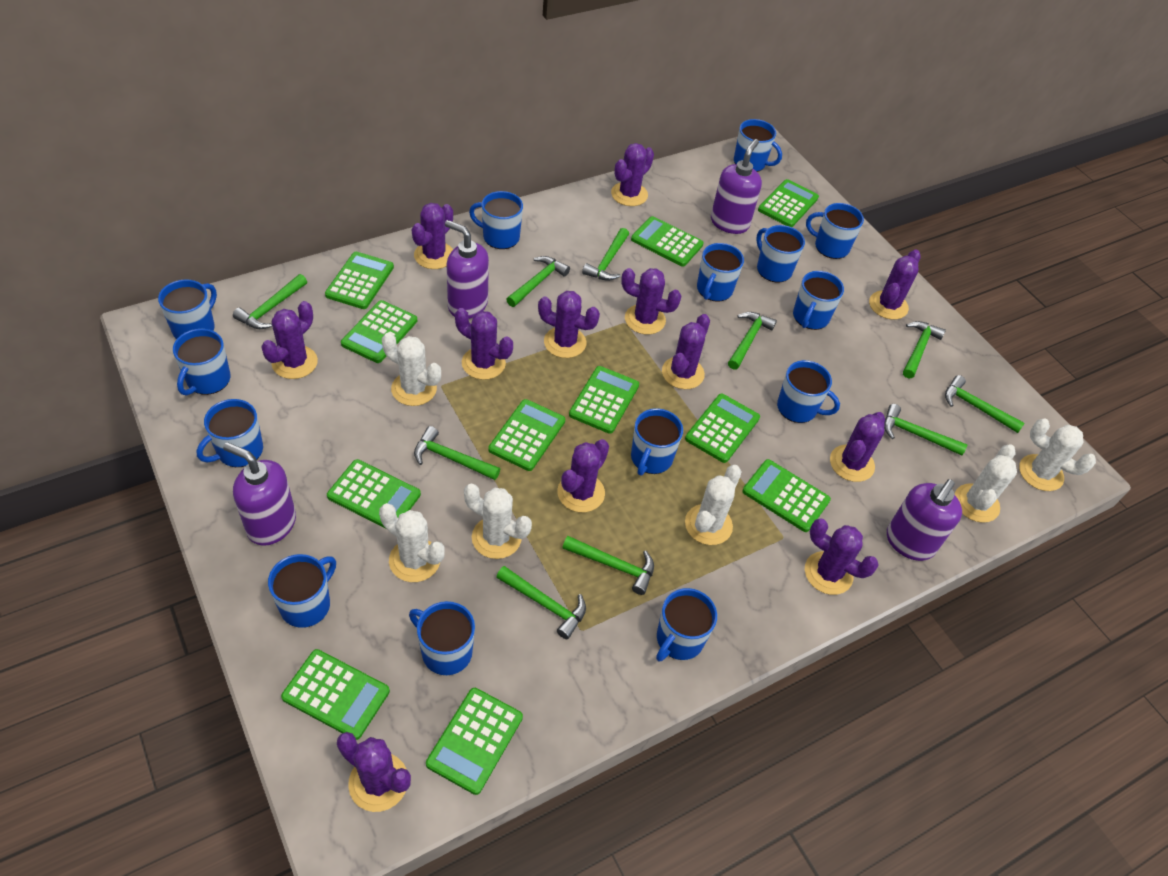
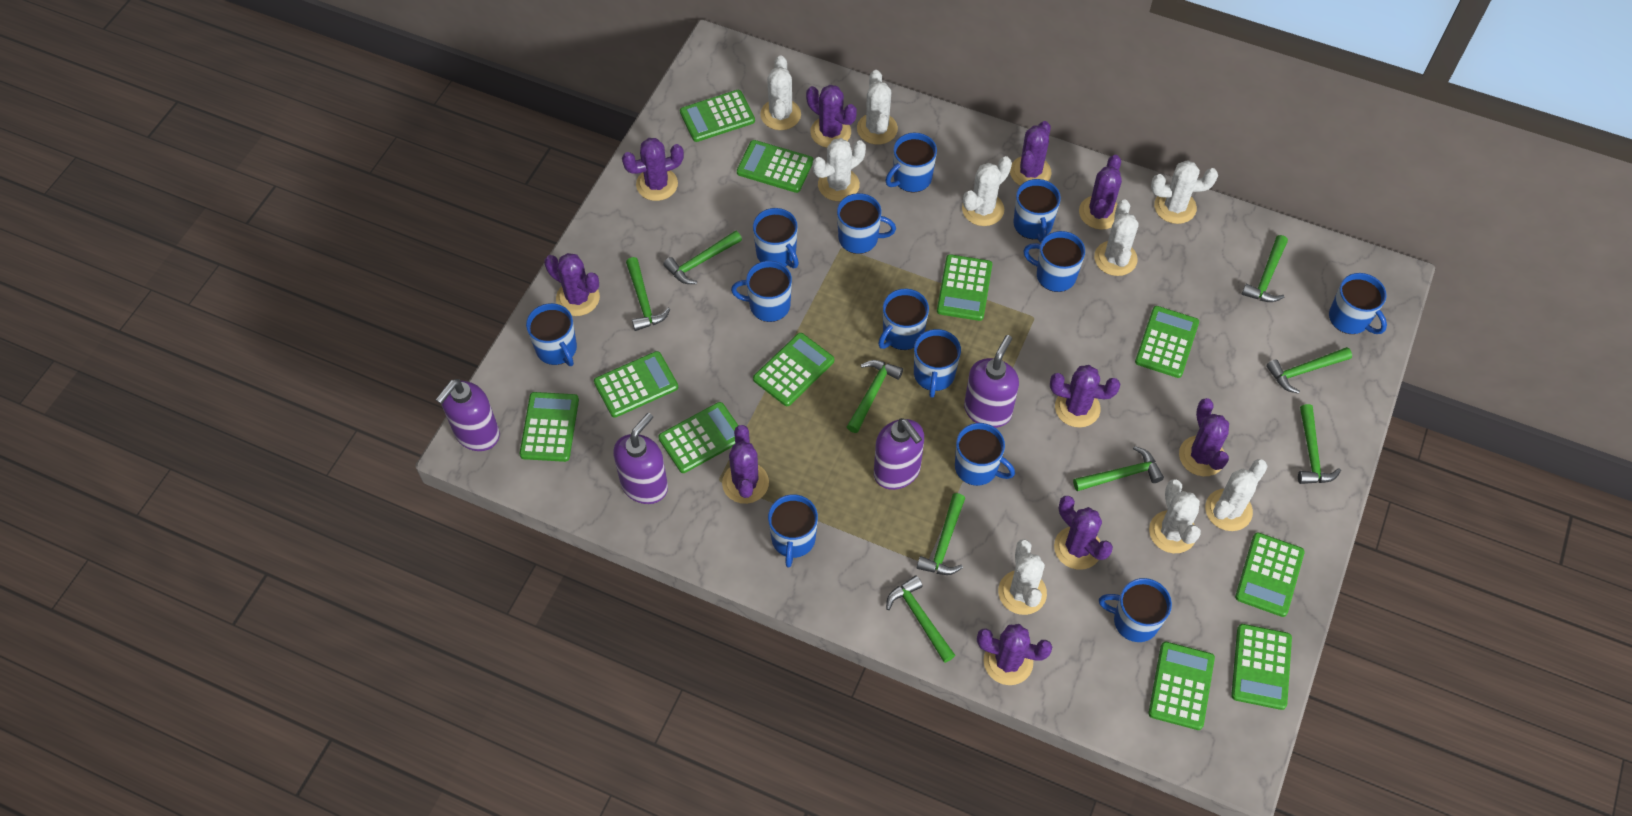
blue mug: 14 -> 13
green hammer: 10 -> 9
purple cactus: 12 -> 10
white cactus: 6 -> 9

